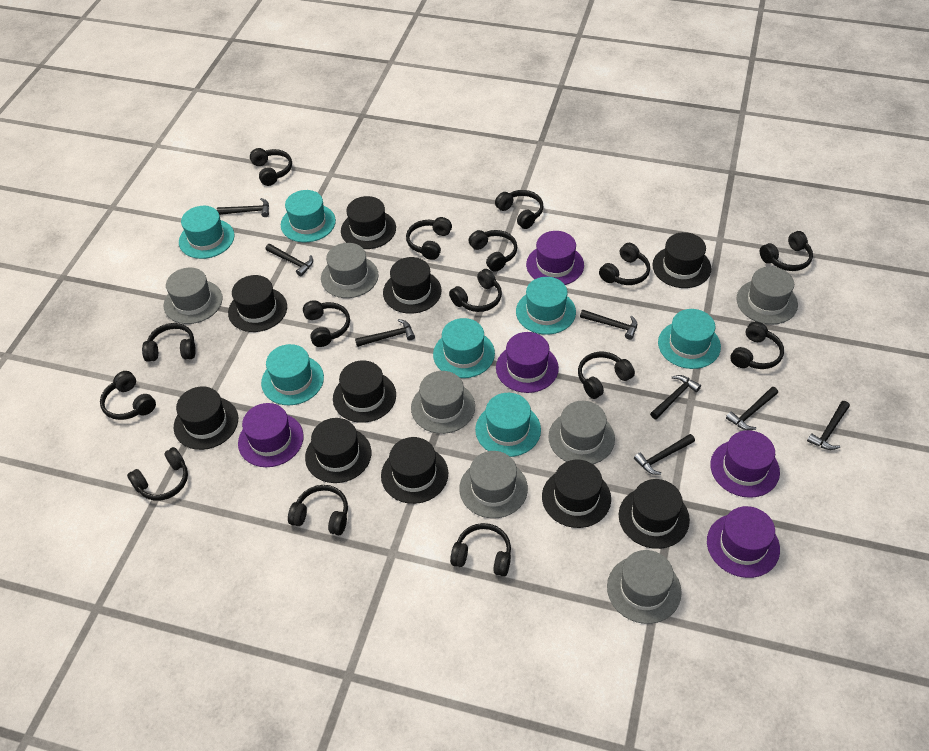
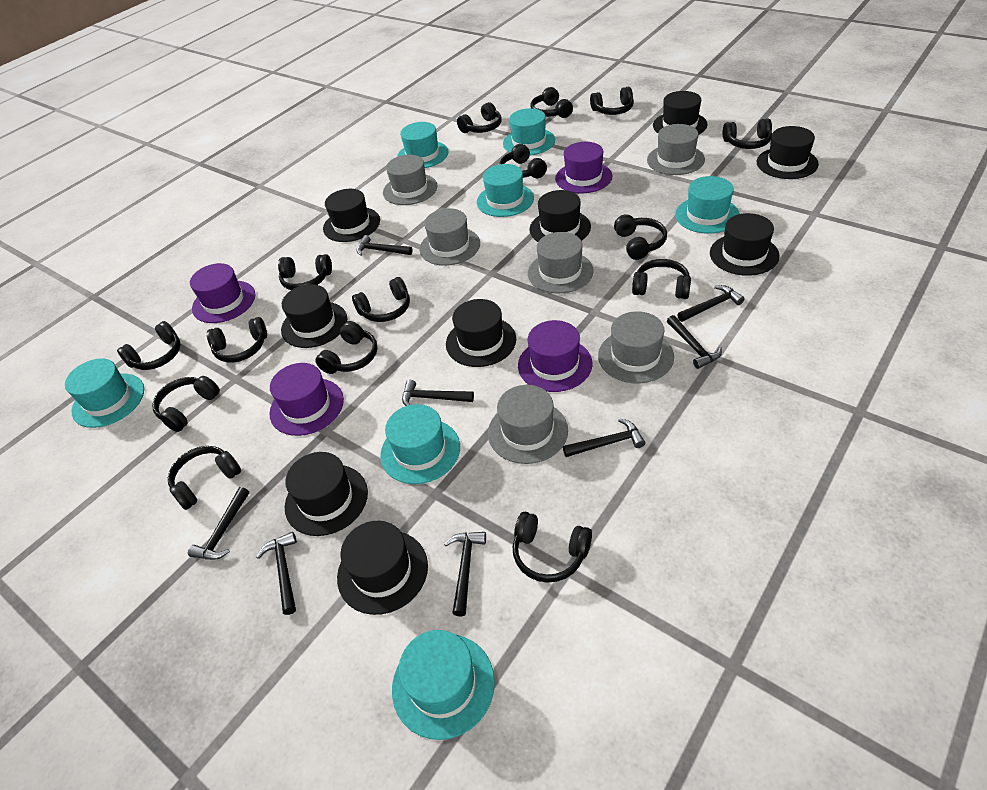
black hat: 10 -> 9
grey hat: 7 -> 6
purple hat: 5 -> 4

